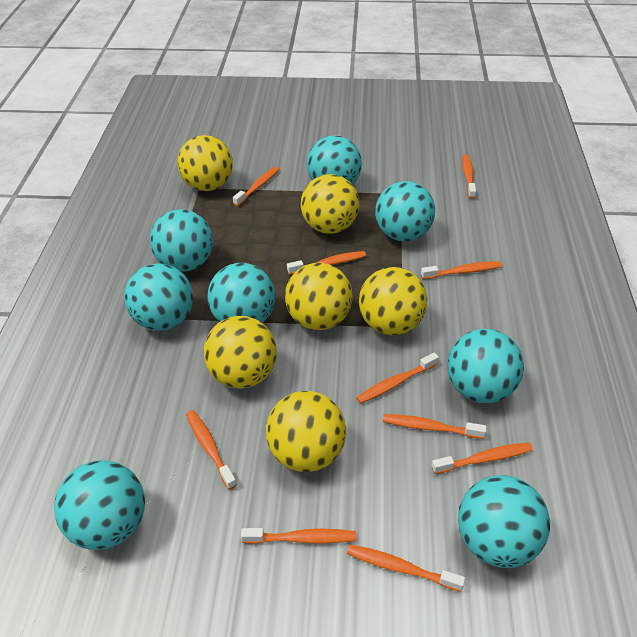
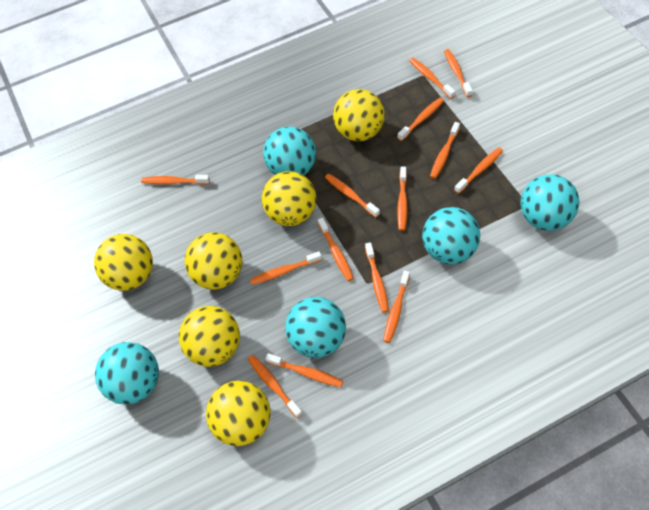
orange toothbrush: 10 -> 14
turquoise ball: 8 -> 5

